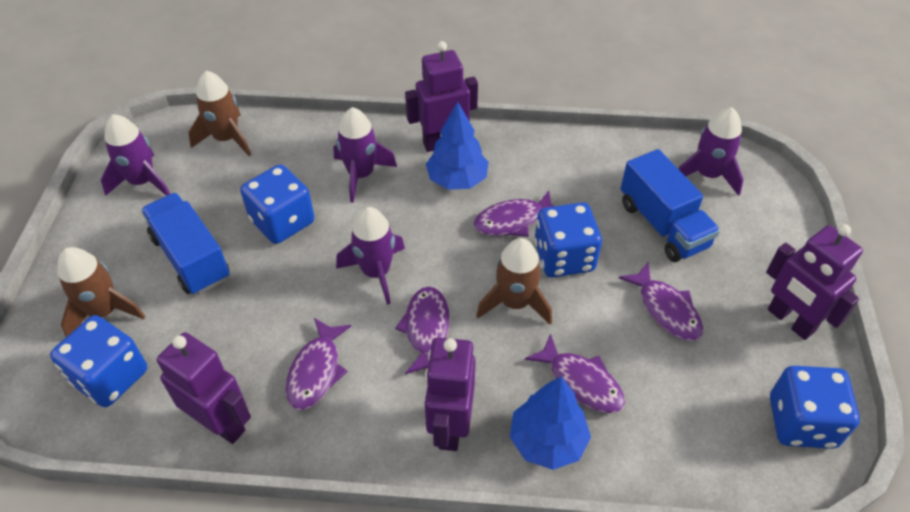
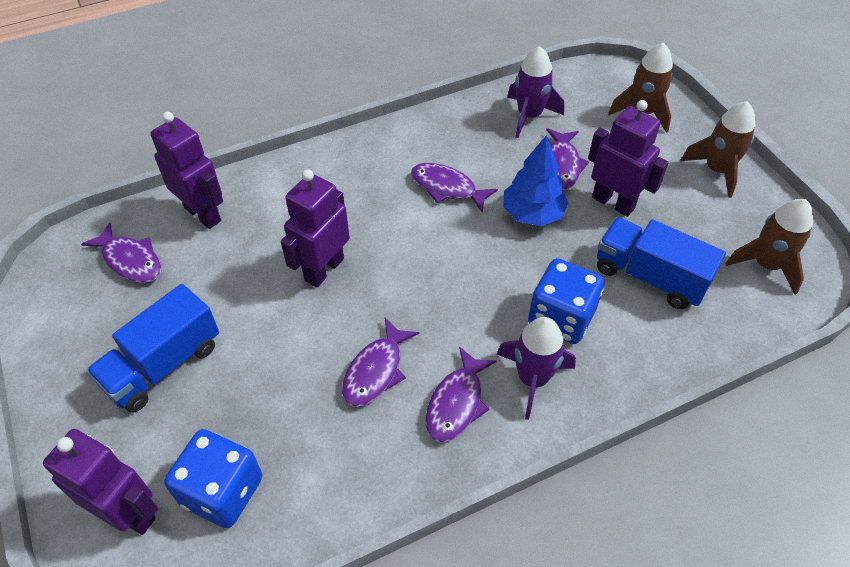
blue dice: 4 -> 2
blue tree: 2 -> 1
purple rocket: 4 -> 2

